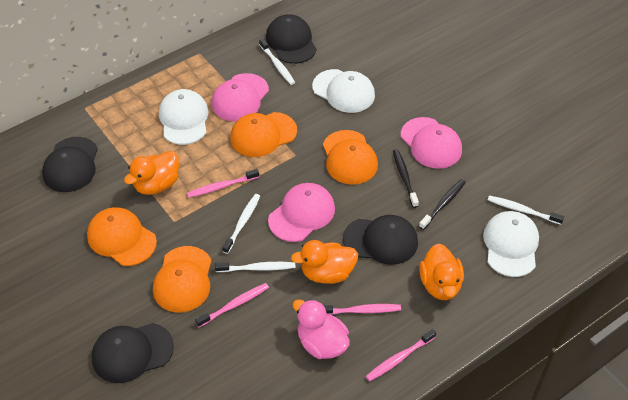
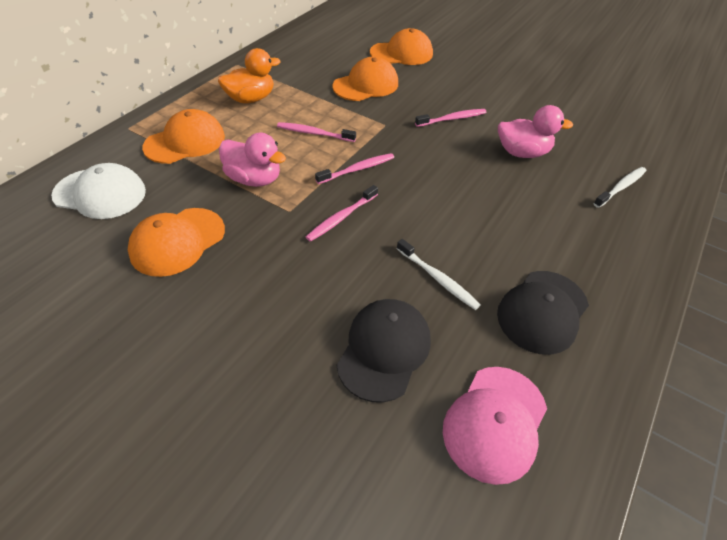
black cap: 4 -> 2
black toothbrush: 2 -> 0
orange duck: 3 -> 1
pink cap: 3 -> 1
pink duck: 1 -> 2
white cap: 3 -> 1
white toothbrush: 4 -> 2

